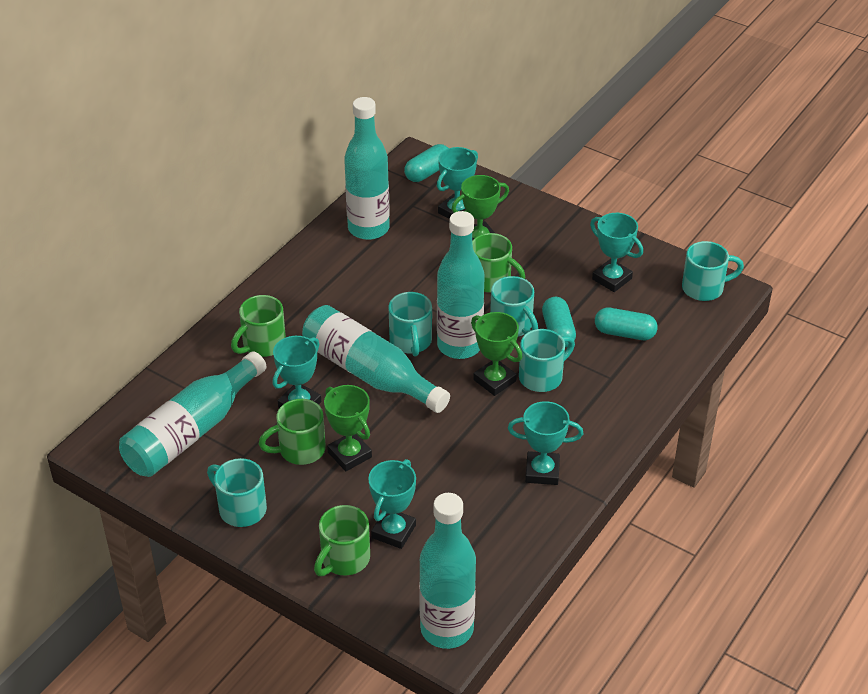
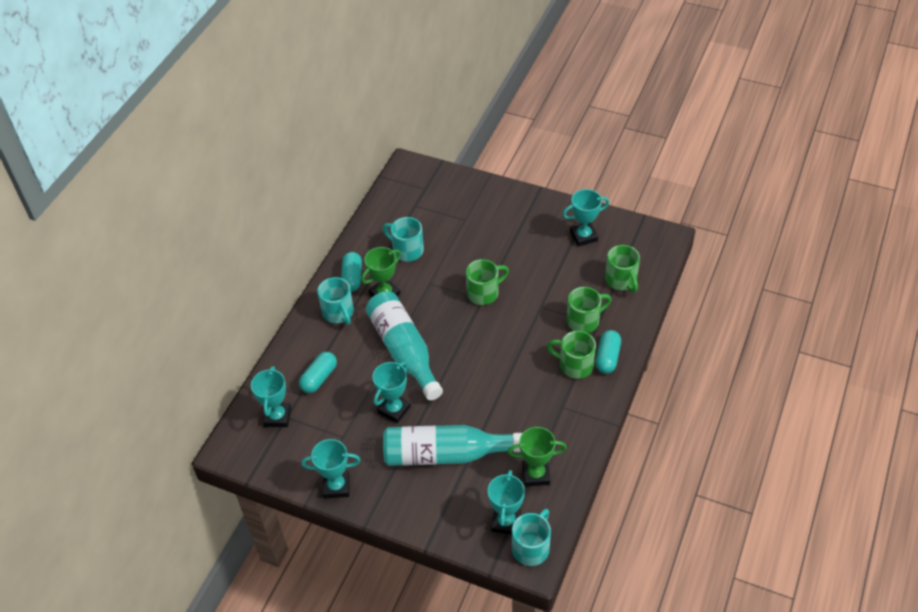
green trophy: 3 -> 2
turquoise bottle: 5 -> 2
turquoise mug: 5 -> 3

